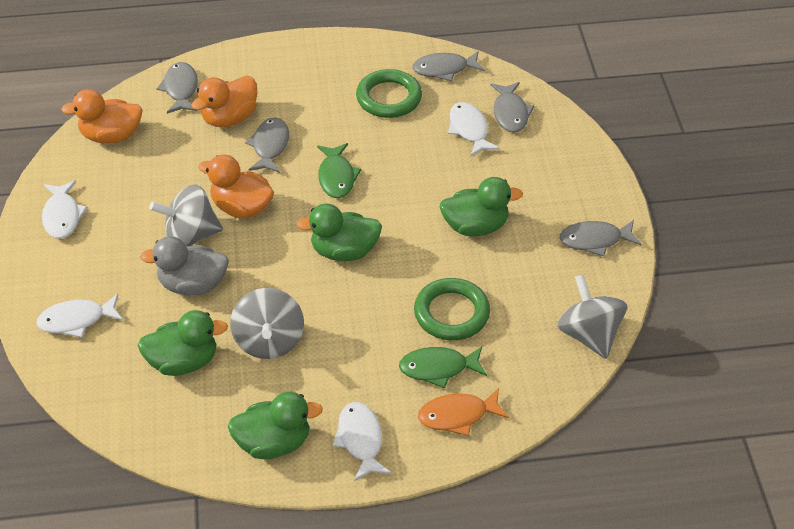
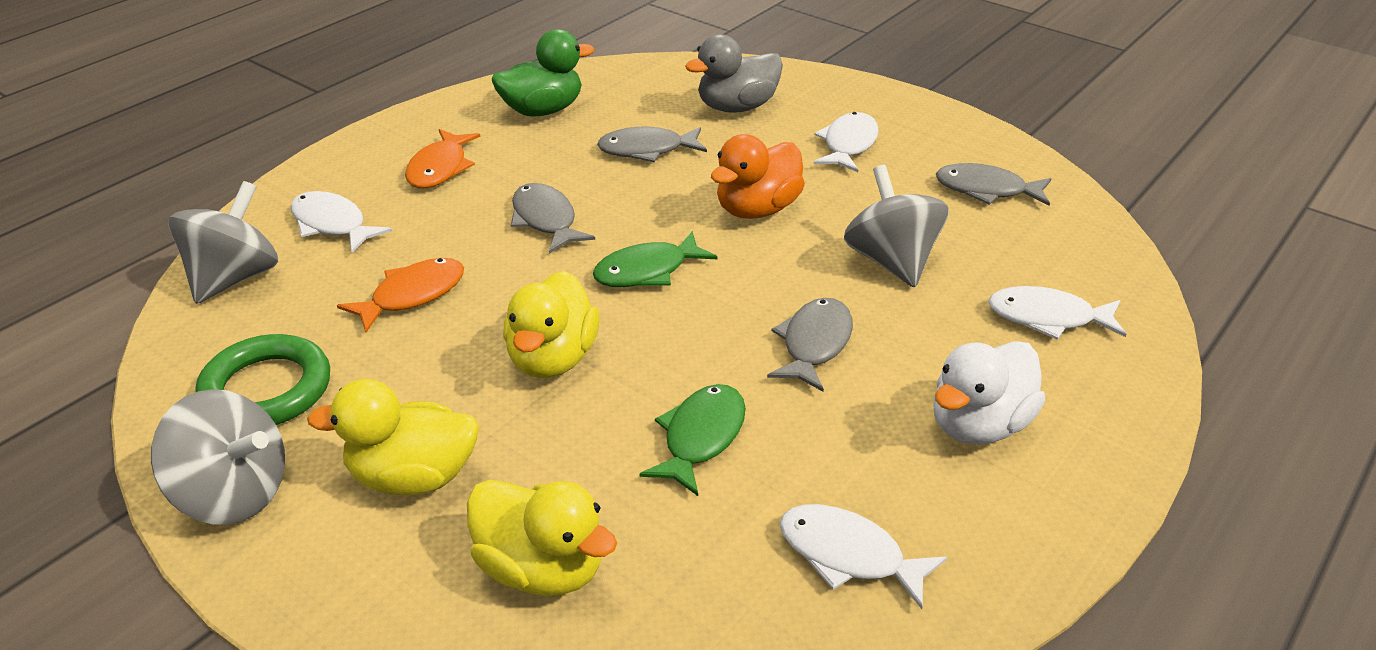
green duck: 4 -> 1
green ring: 2 -> 1
grey fish: 5 -> 4
orange duck: 3 -> 1
orange fish: 1 -> 2
white duck: 0 -> 1
yellow duck: 0 -> 3

